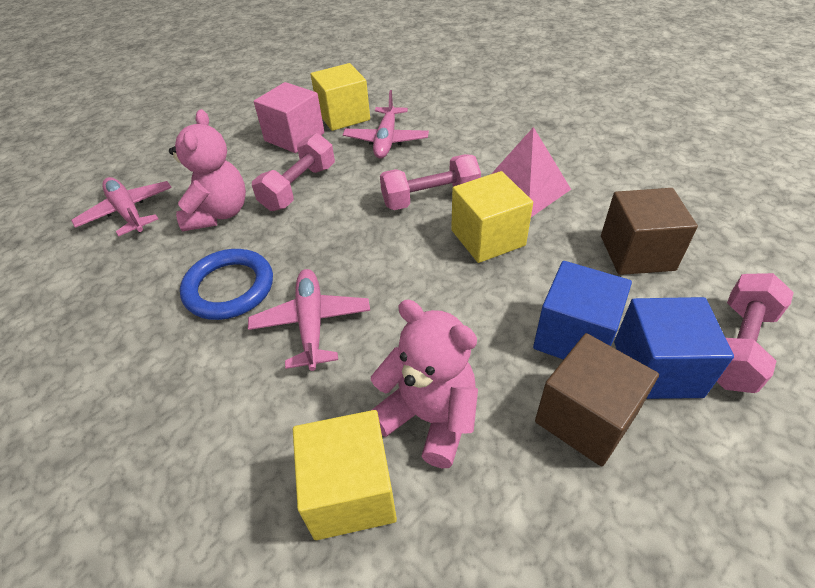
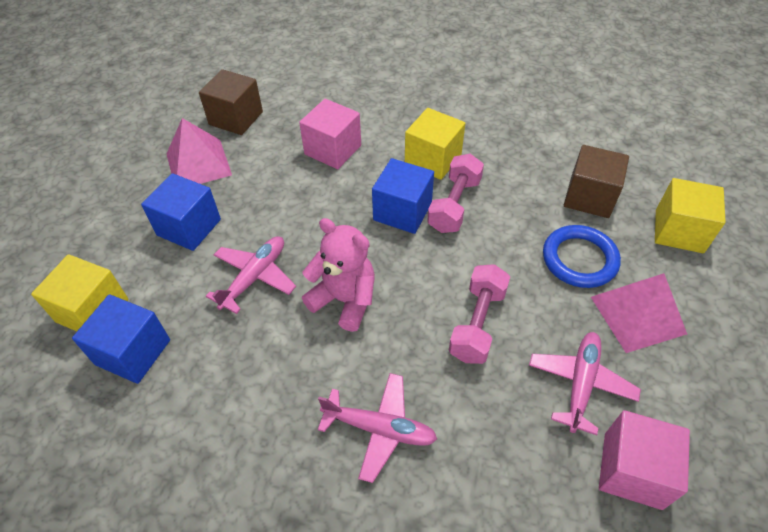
blue cube: 2 -> 3
pink cube: 1 -> 2
pink dumbbell: 3 -> 2
pink pyramid: 1 -> 2
pink teddy bear: 2 -> 1

